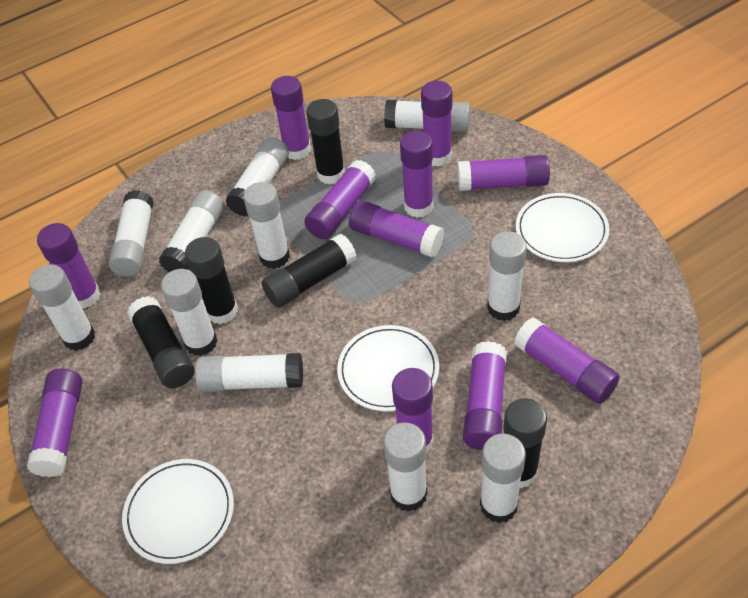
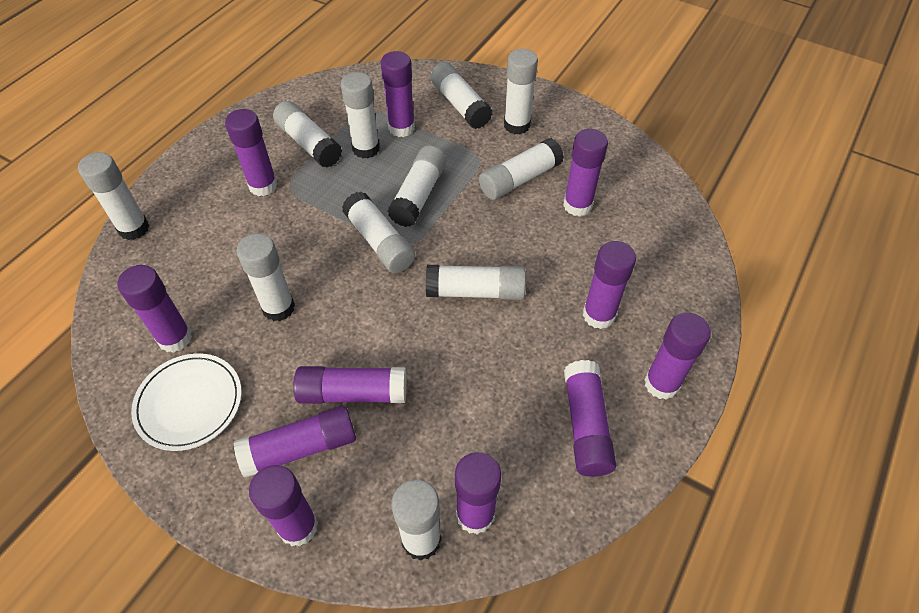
black glue stick: 5 -> 0
white plate: 3 -> 1

